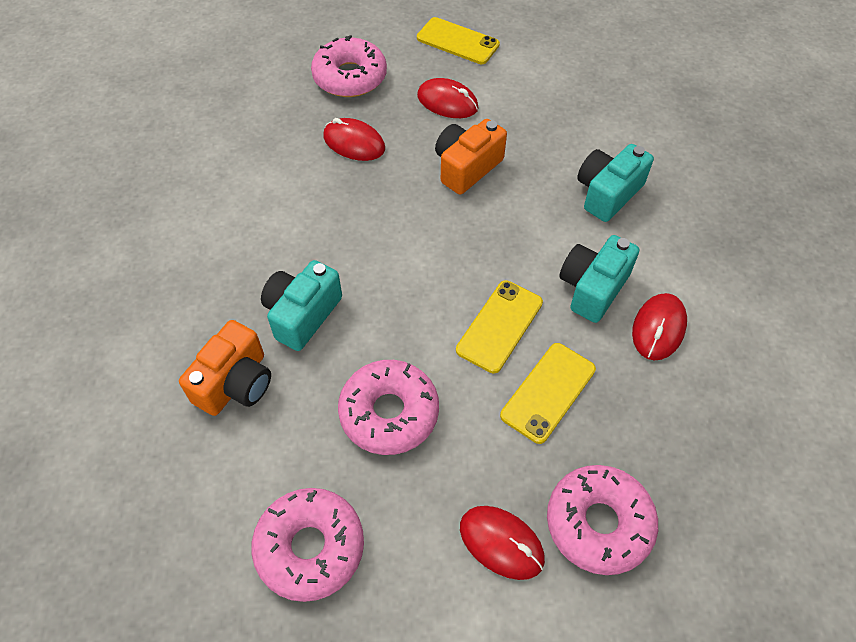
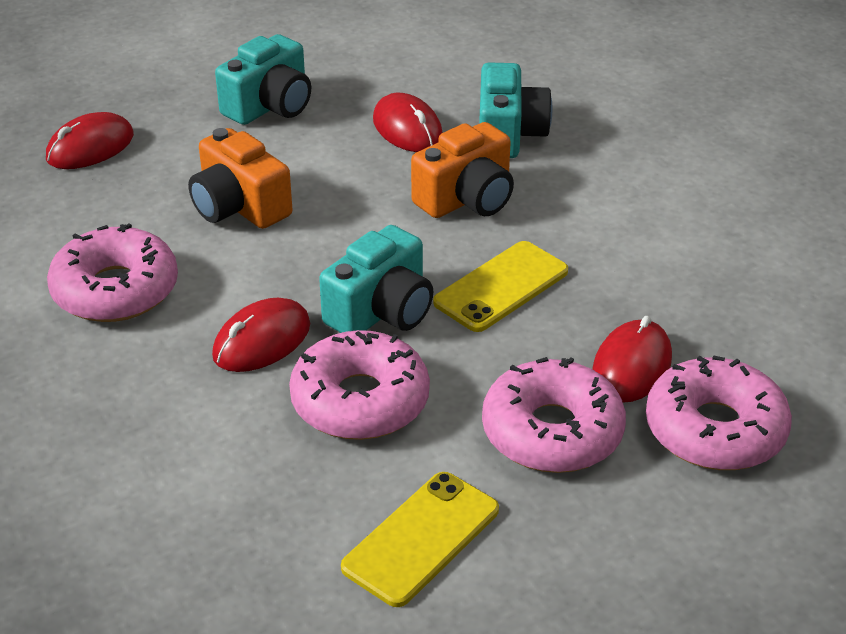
yellow phone: 3 -> 2

